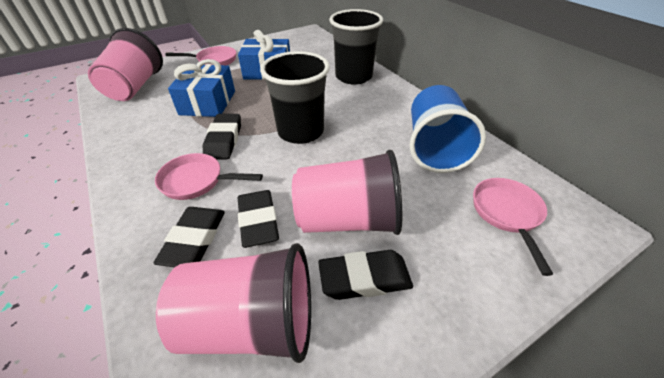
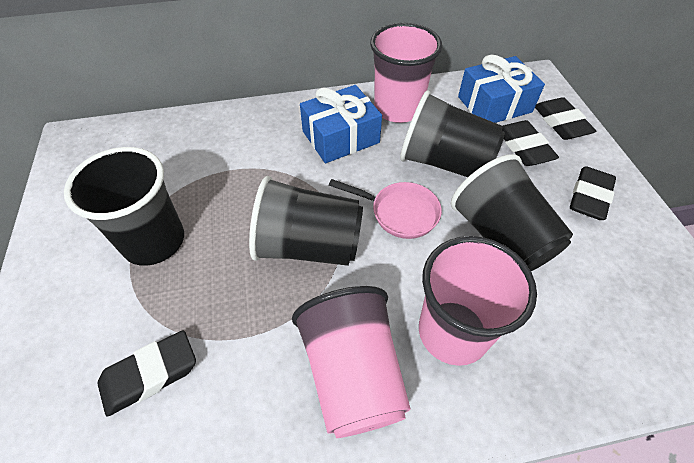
black cup: 2 -> 4
blue cup: 1 -> 0
pink pan: 3 -> 1

